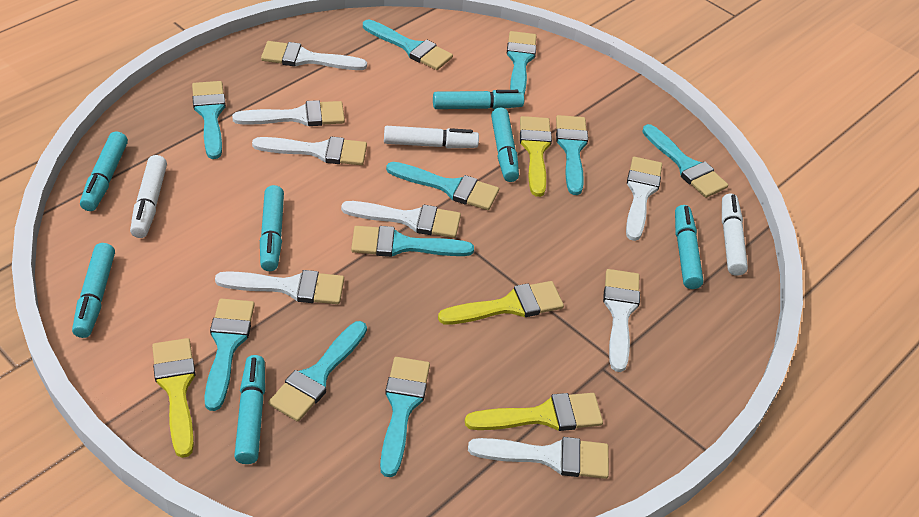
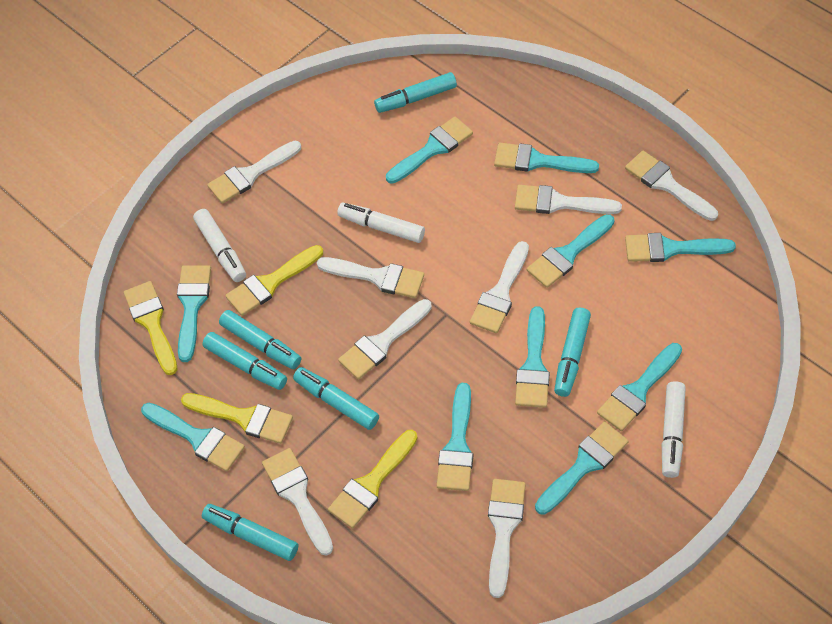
turquoise marker: 7 -> 6

